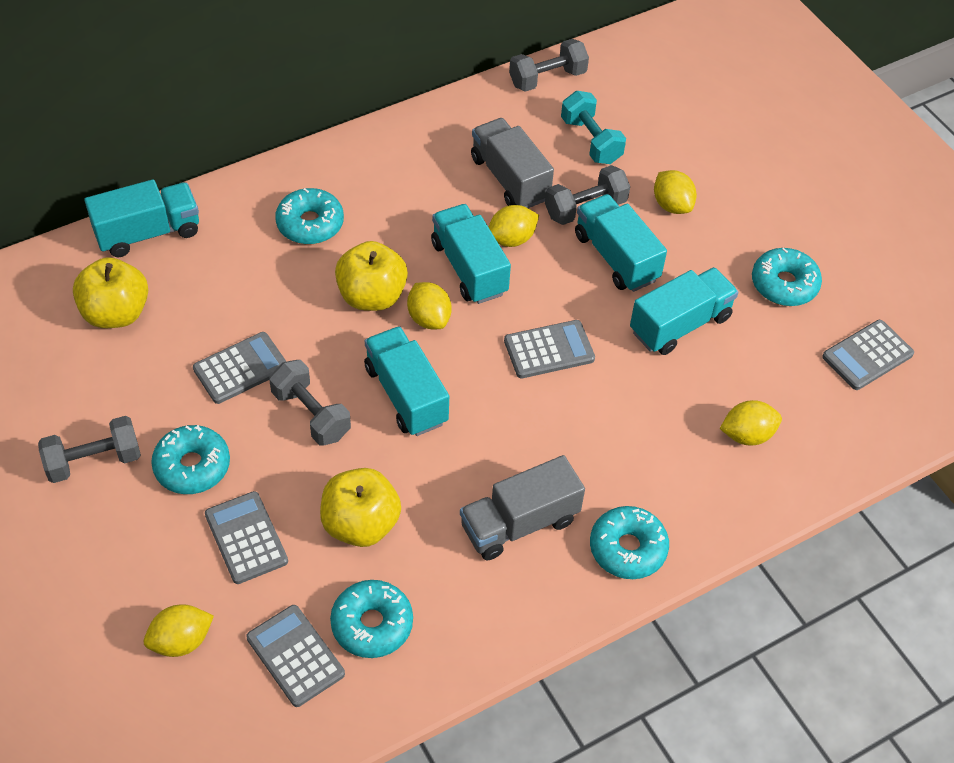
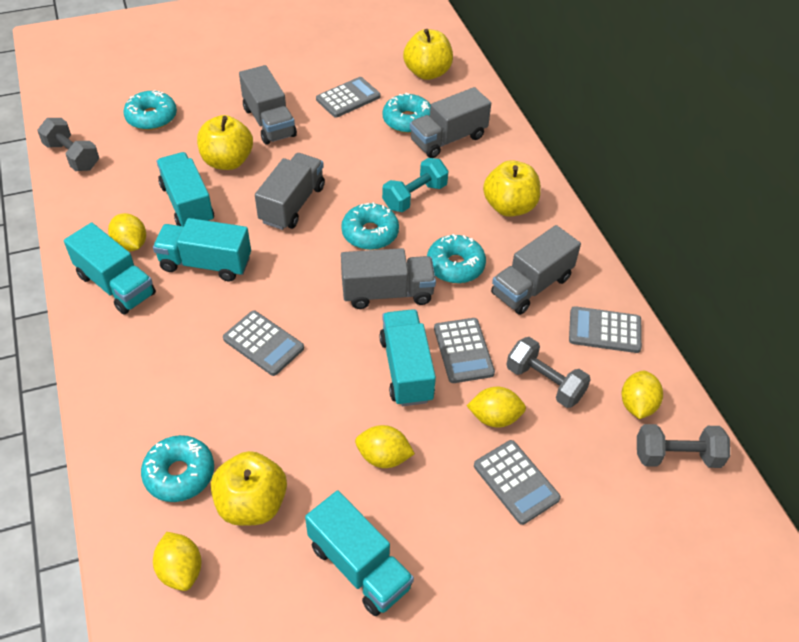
grey dumbbell: 4 -> 3
grey truck: 2 -> 5
yellow apple: 3 -> 4

